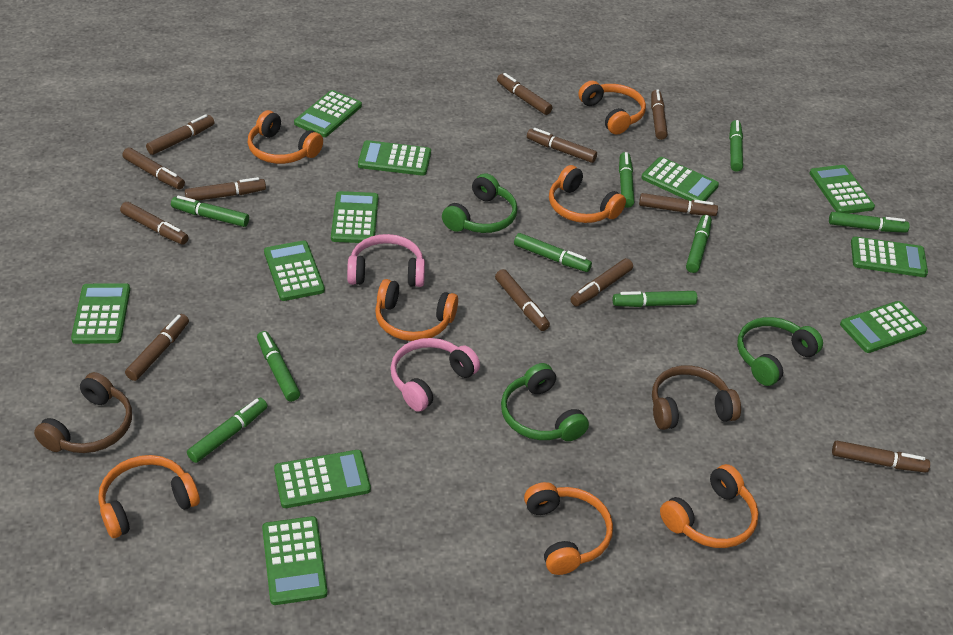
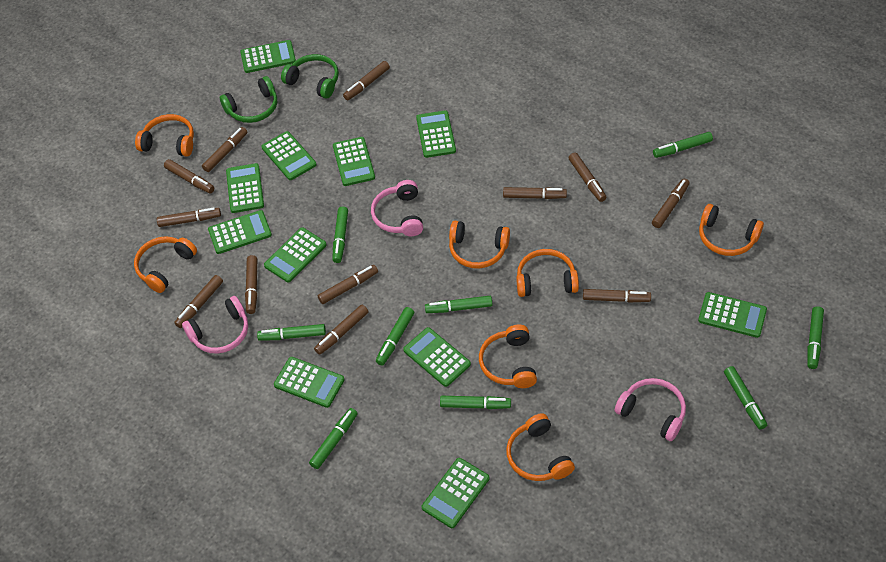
brown headphones: 2 -> 0
green headphones: 3 -> 2
pink headphones: 2 -> 3

